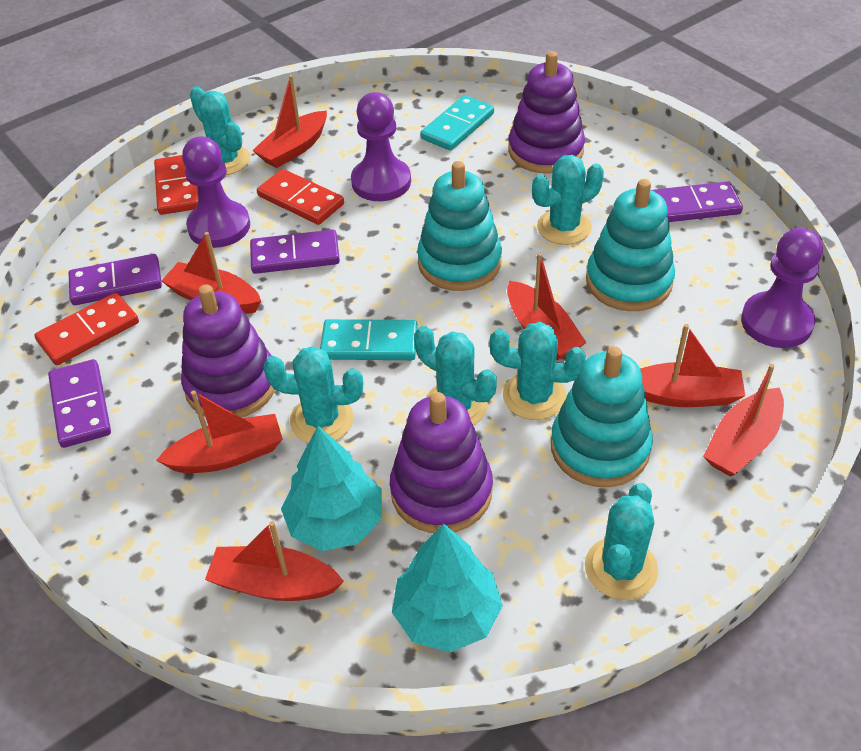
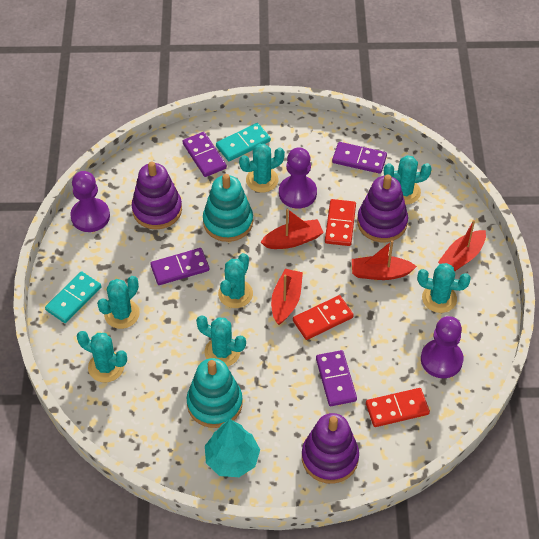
red boat: 7 -> 4
turquoise cactus: 6 -> 7
turquoise stacking toy: 3 -> 2
turquoise tree: 2 -> 1

